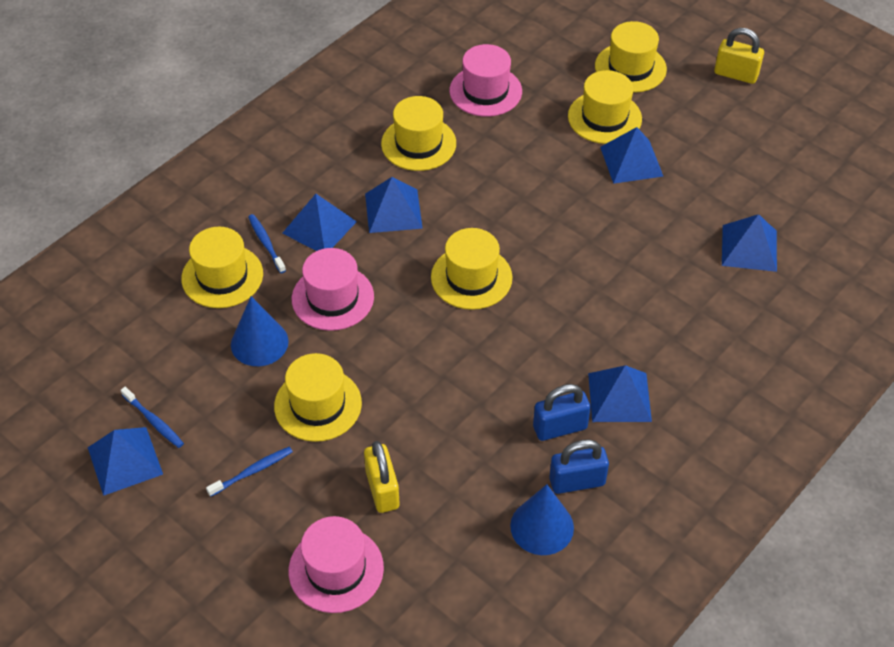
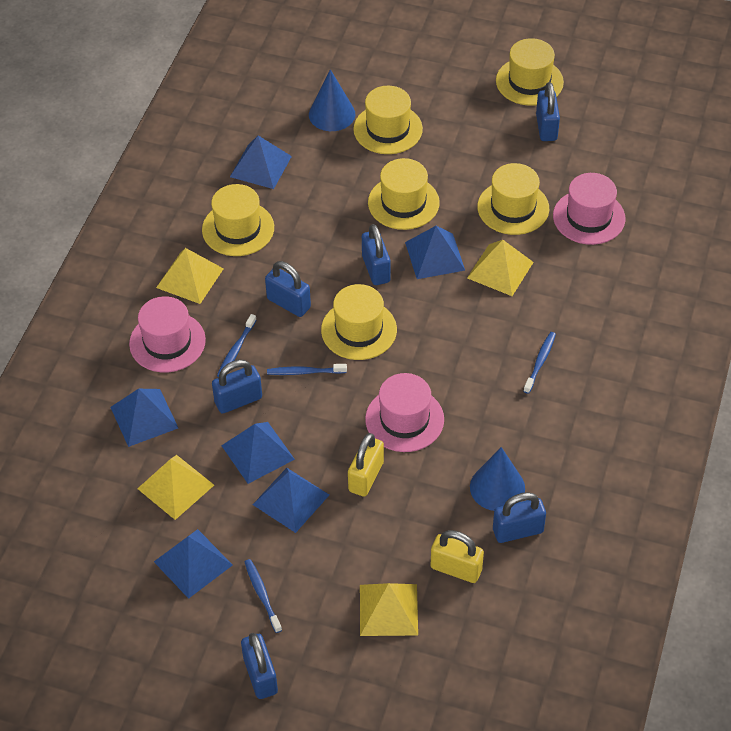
blue padlock: 2 -> 6
blue toothbrush: 3 -> 4
yellow pyramid: 0 -> 4

